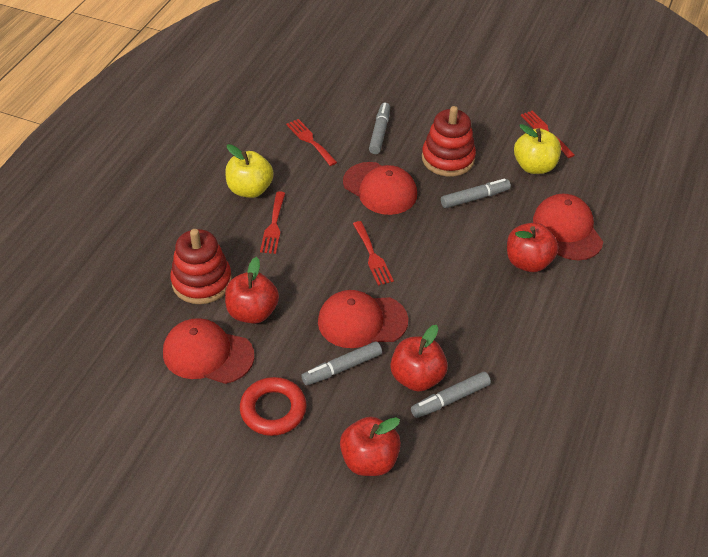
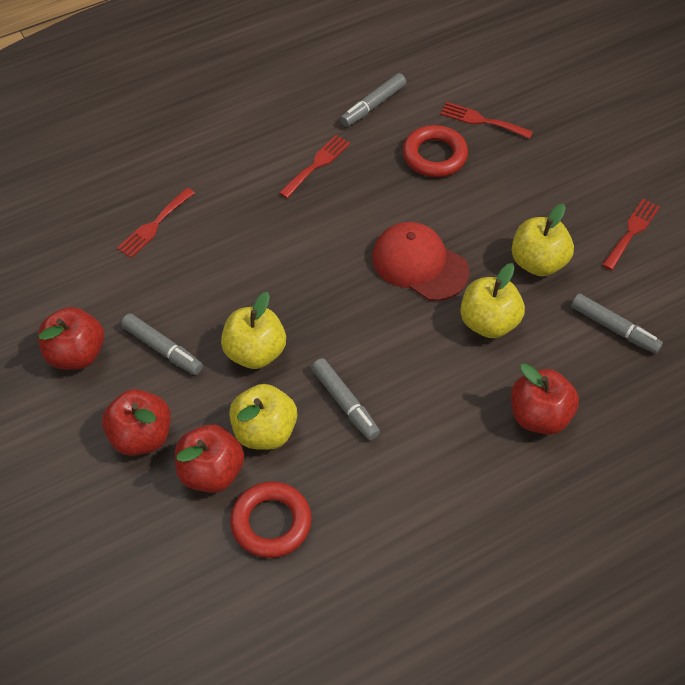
red cap: 4 -> 1
red ring: 1 -> 2
red stacking toy: 2 -> 0
yellow apple: 2 -> 4

